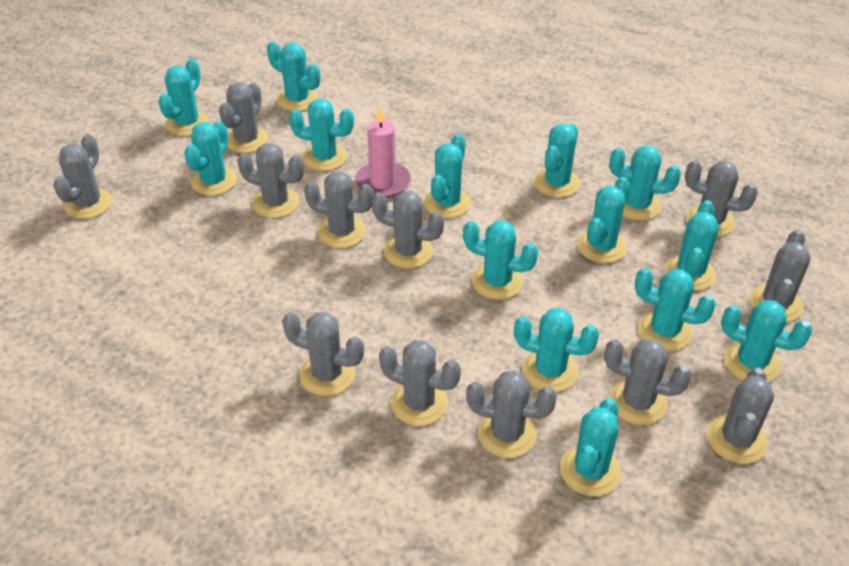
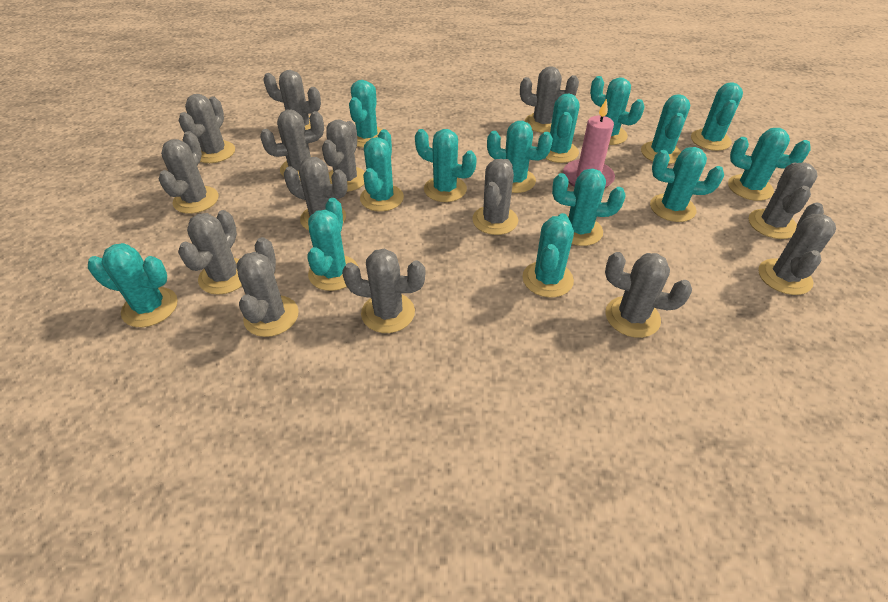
grey cactus: 12 -> 14

